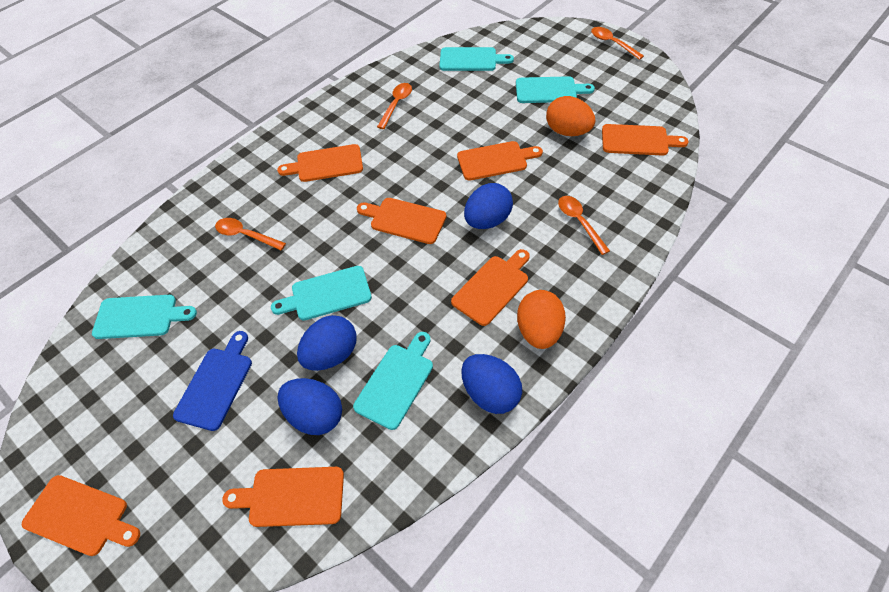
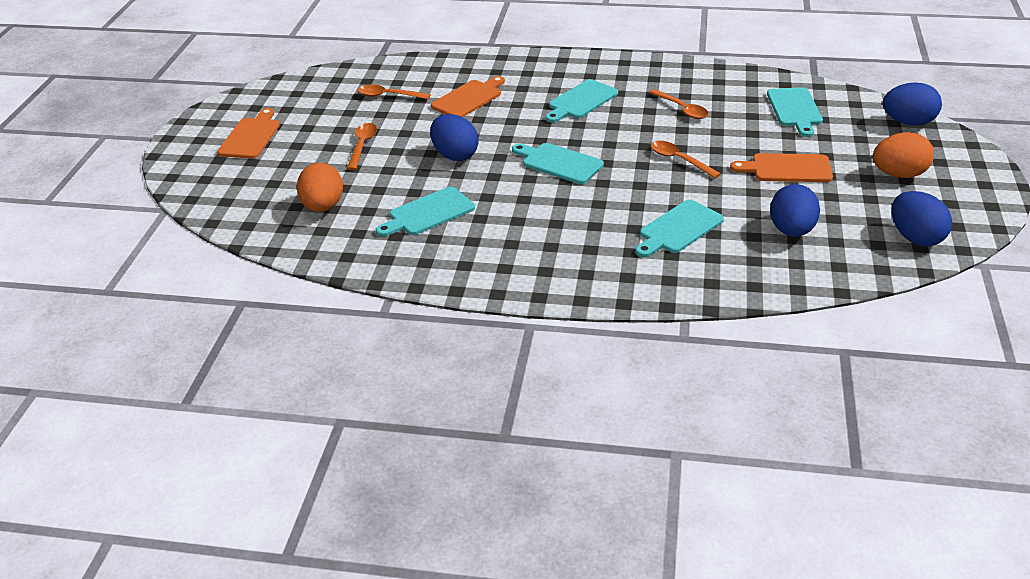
blue cutting board: 1 -> 0
orange cutting board: 7 -> 3

